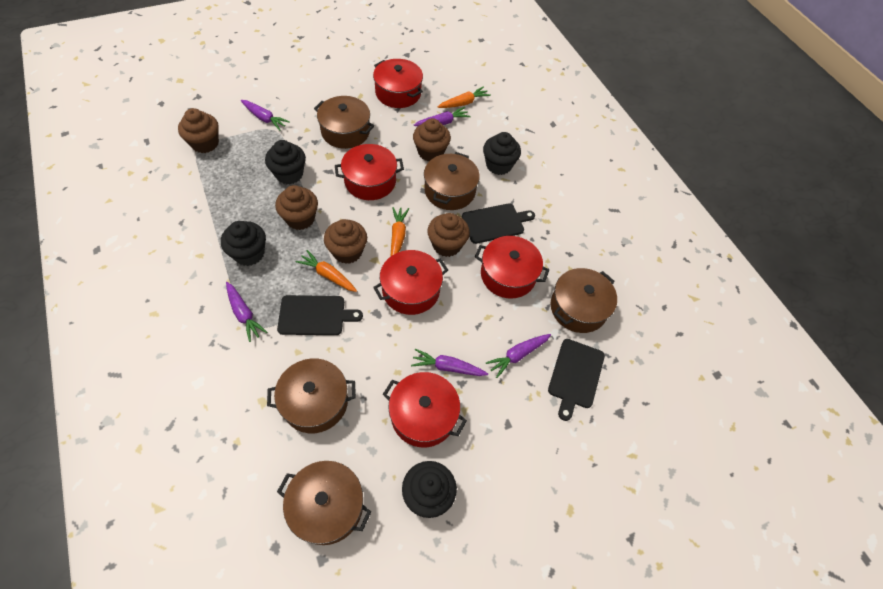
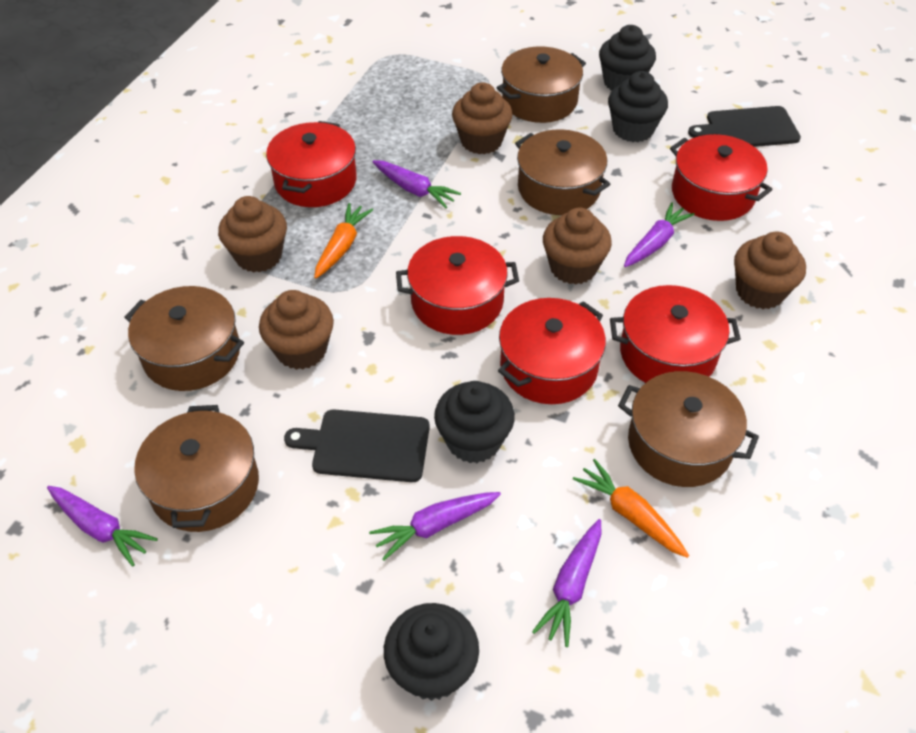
black cutting board: 3 -> 2
orange carrot: 3 -> 2

